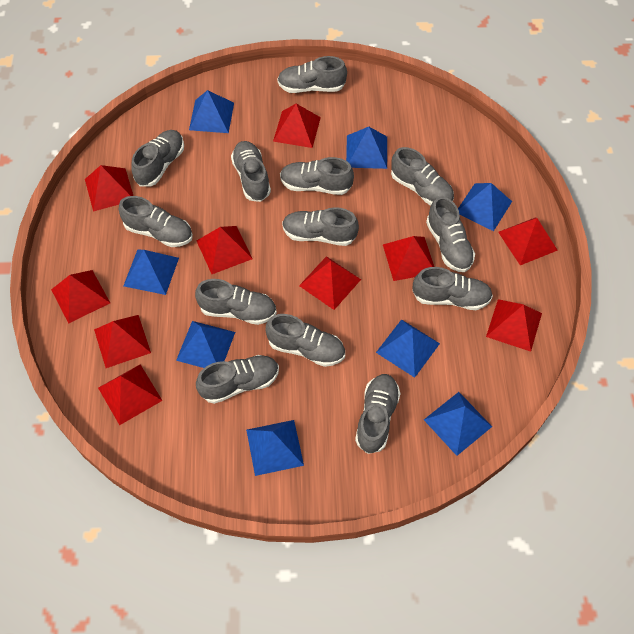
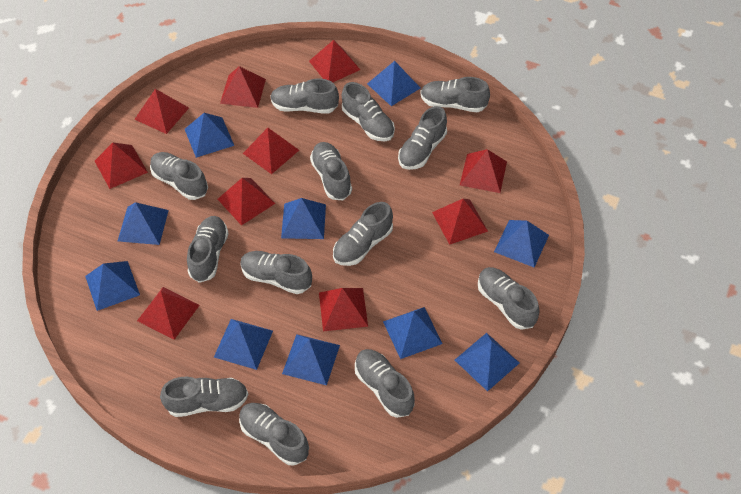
blue pyramid: 8 -> 10

